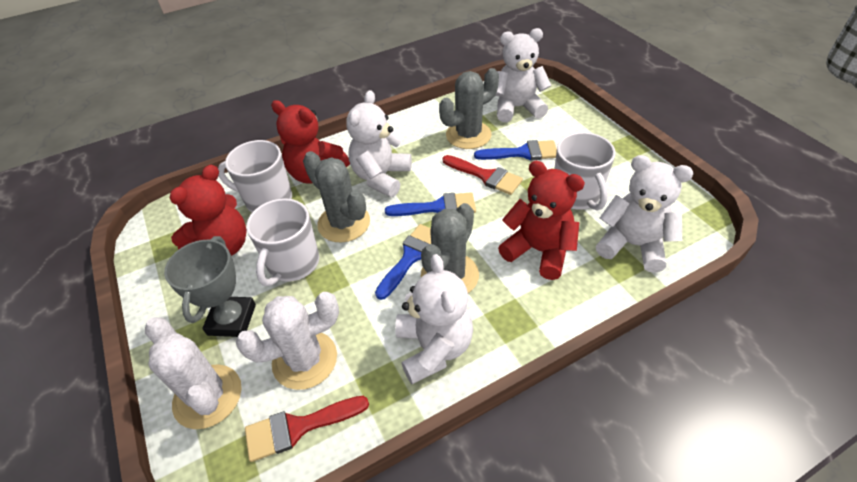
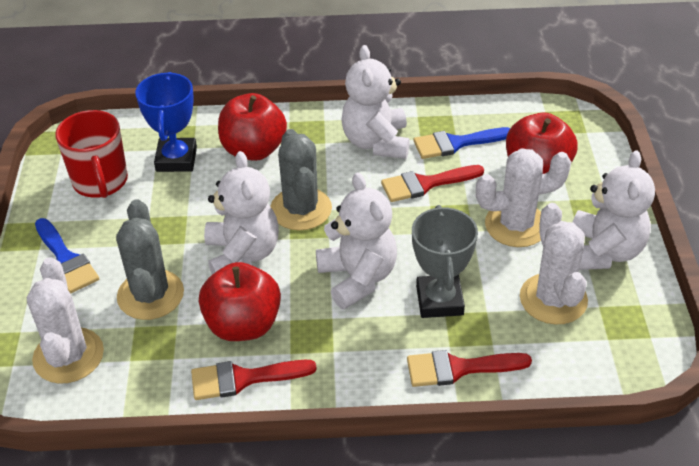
blue brush: 3 -> 2
blue trophy: 0 -> 1
grey cactus: 3 -> 2
red apple: 0 -> 3
red brush: 2 -> 3
red mug: 0 -> 1
red teddy bear: 3 -> 0
white cactus: 2 -> 3
white mug: 3 -> 0

